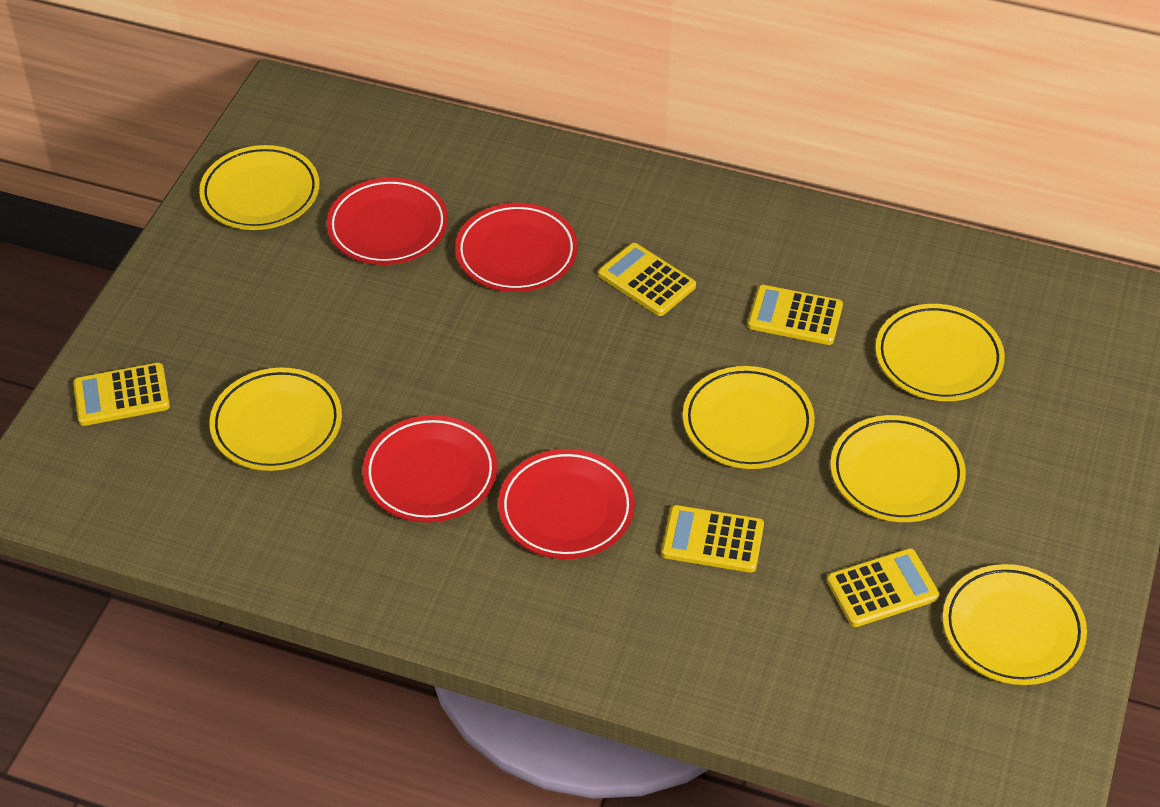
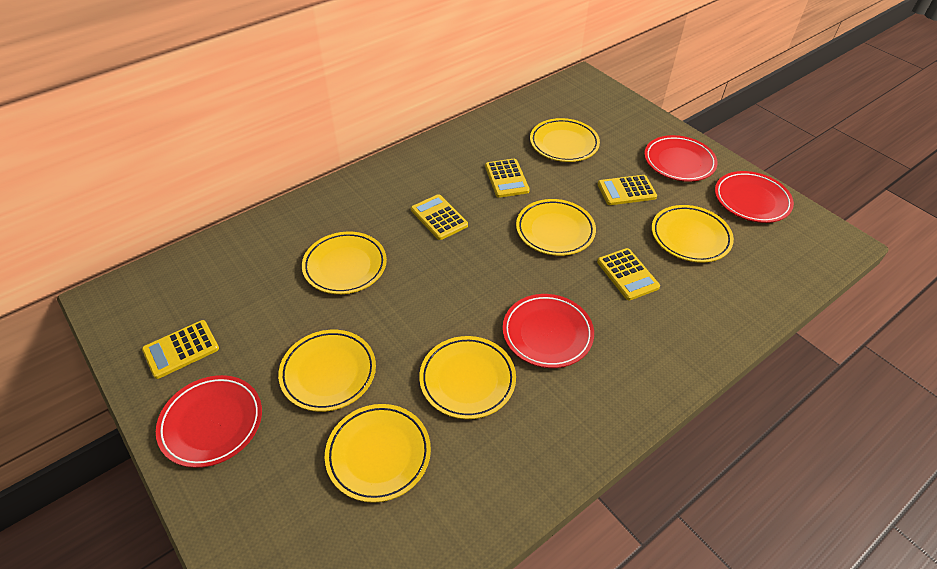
yellow plate: 6 -> 7

